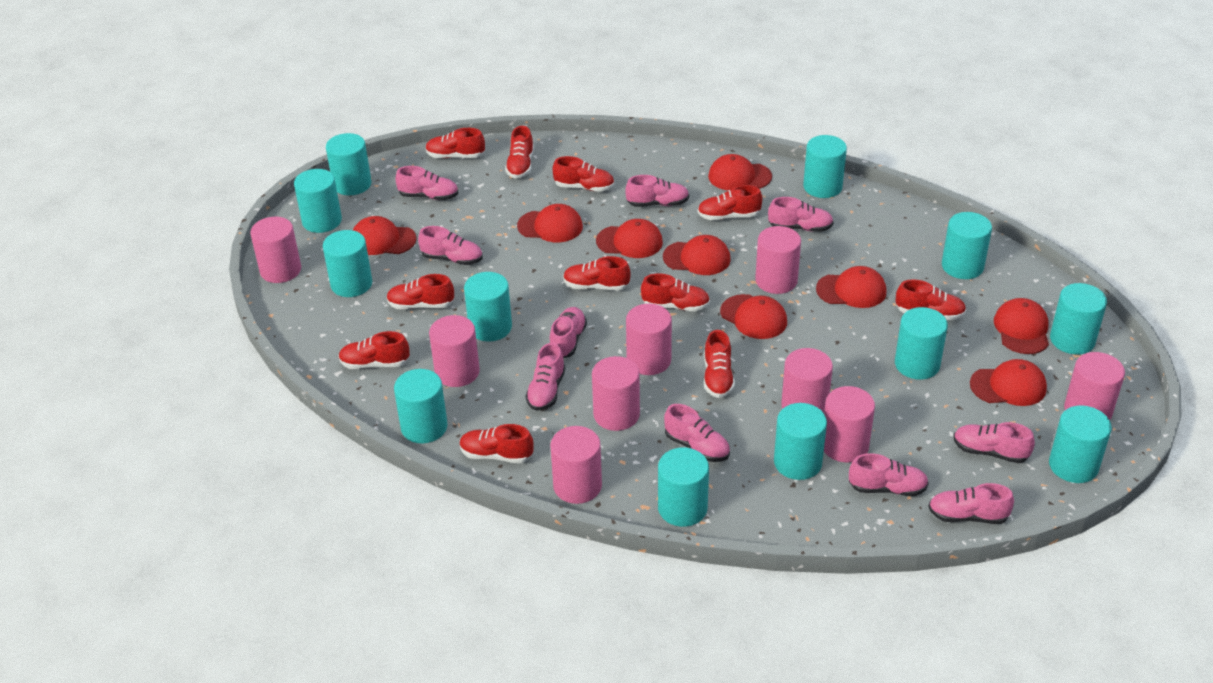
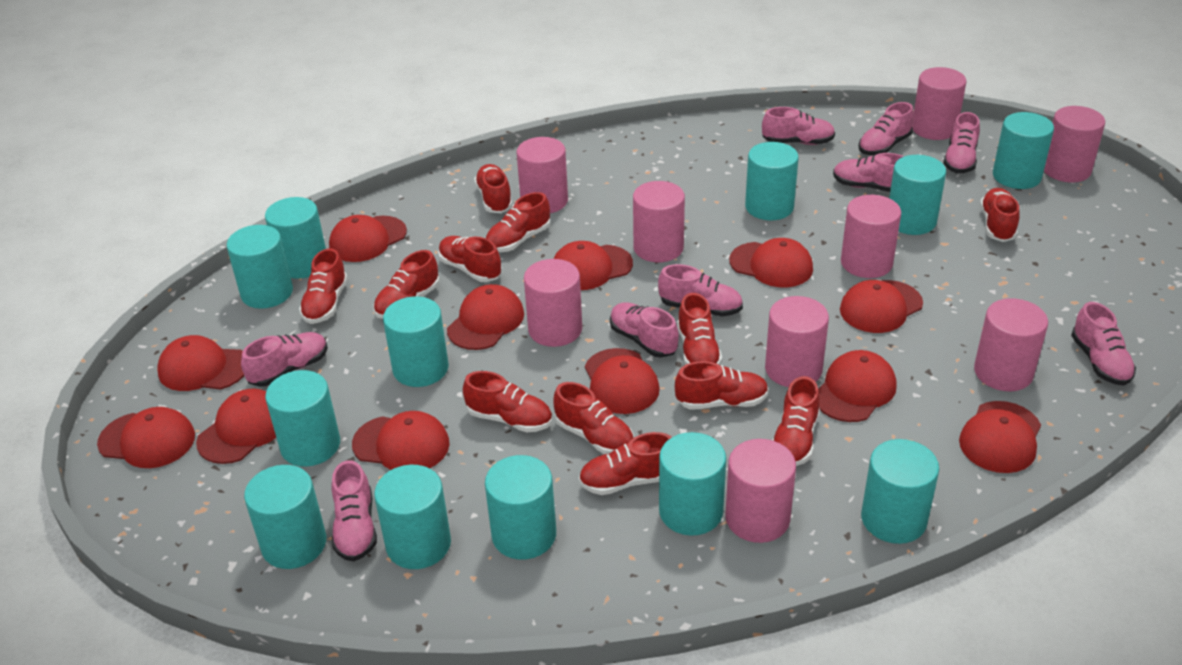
pink shoe: 10 -> 9
red cap: 9 -> 12
red shoe: 11 -> 12

